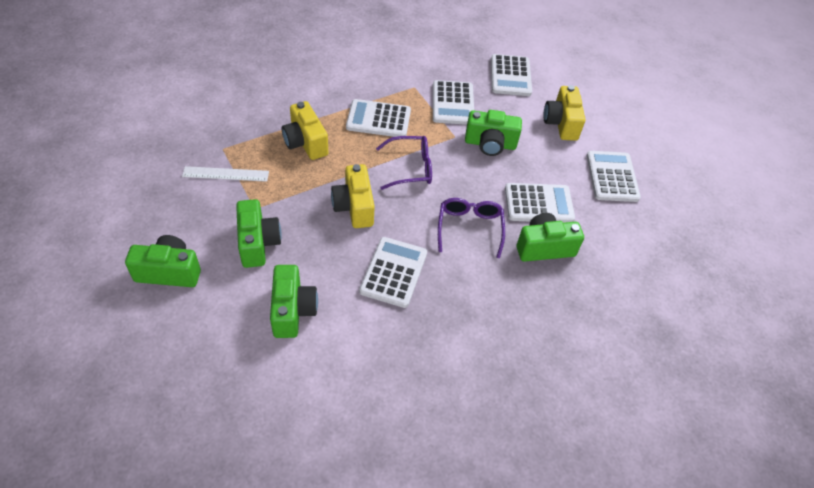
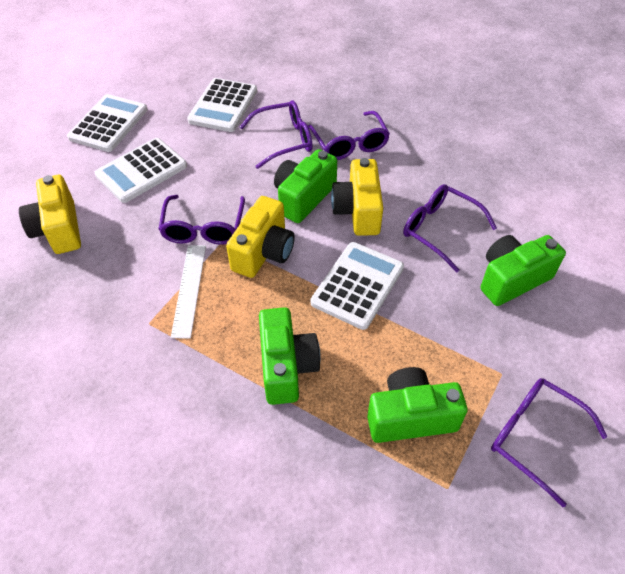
green camera: 5 -> 4
purple glasses: 2 -> 5
white calculator: 6 -> 4

